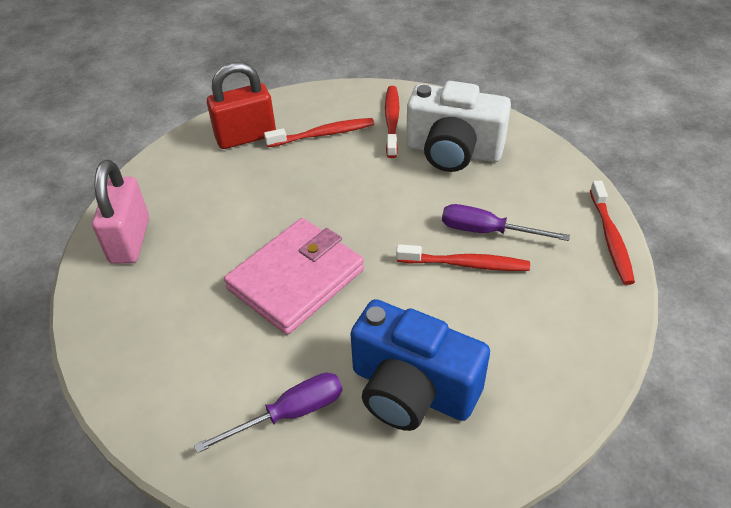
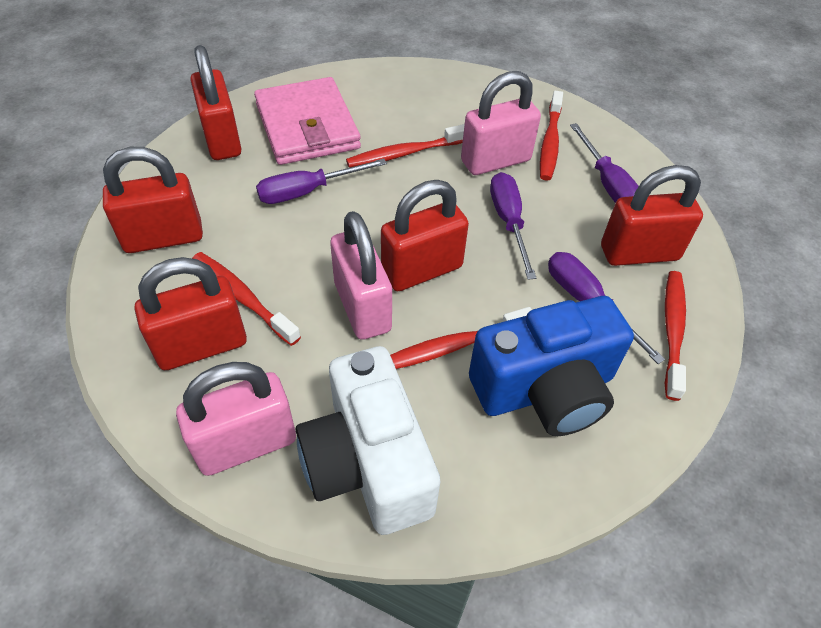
pink padlock: 1 -> 3
purple screwdriver: 2 -> 4
red padlock: 1 -> 5
red toothbrush: 4 -> 5

